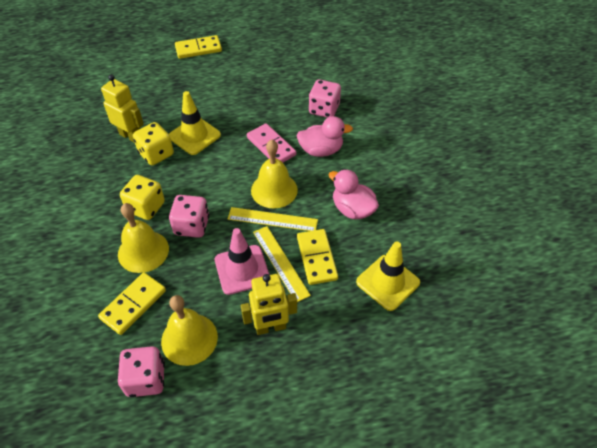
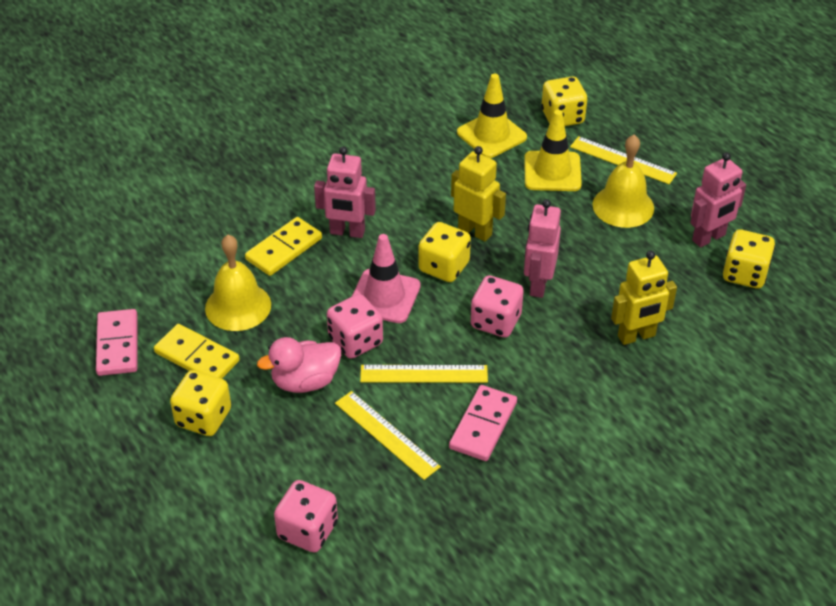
pink domino: 1 -> 2
pink duck: 2 -> 1
pink robot: 0 -> 3
yellow bell: 3 -> 2
yellow dice: 2 -> 4
yellow domino: 3 -> 2
yellow ruler: 2 -> 3

